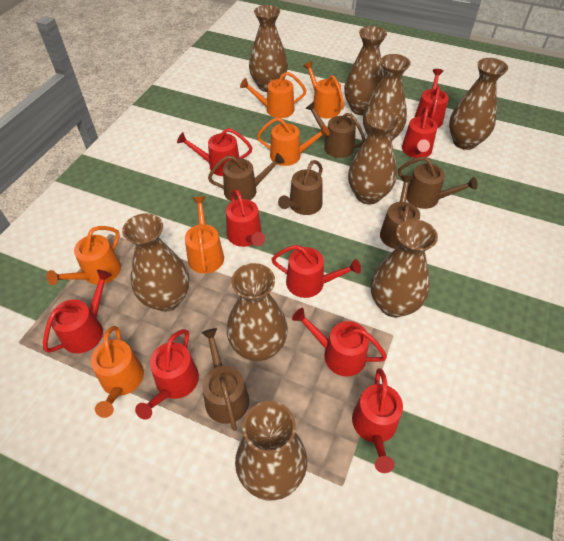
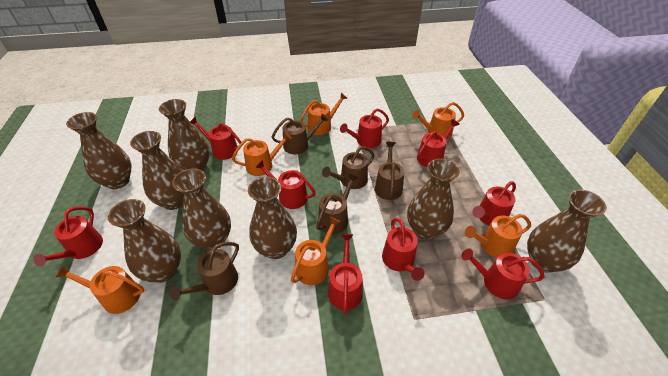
brown vase: 9 -> 8
brown watering can: 6 -> 5

